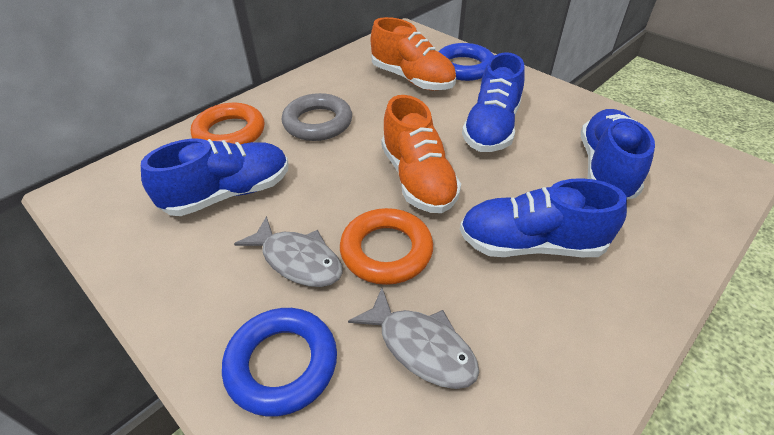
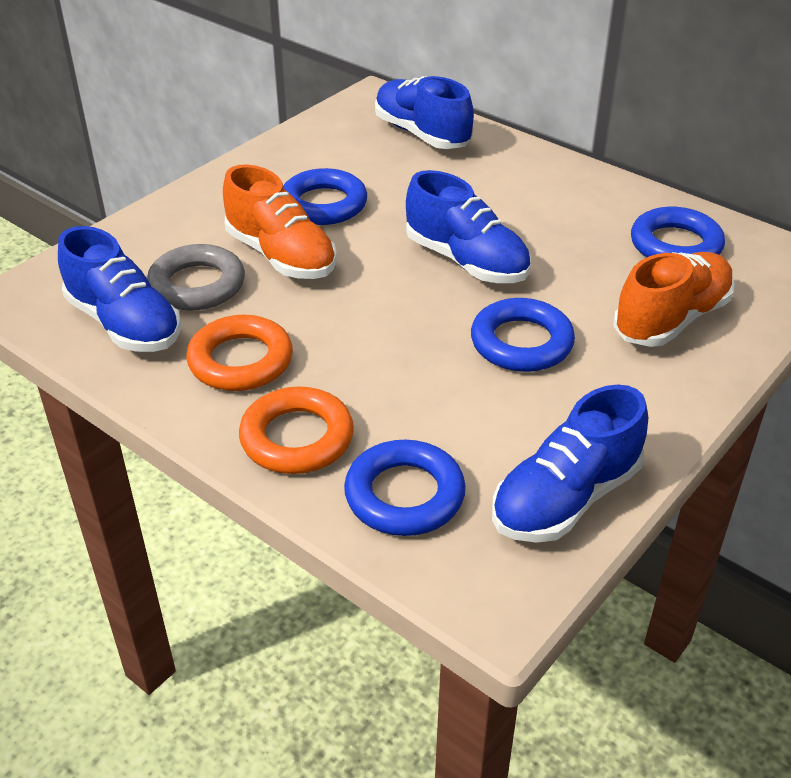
blue ring: 2 -> 4
grey fish: 2 -> 0

